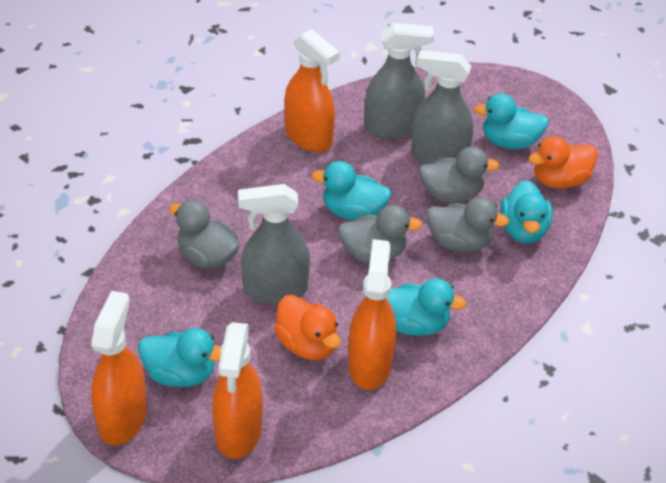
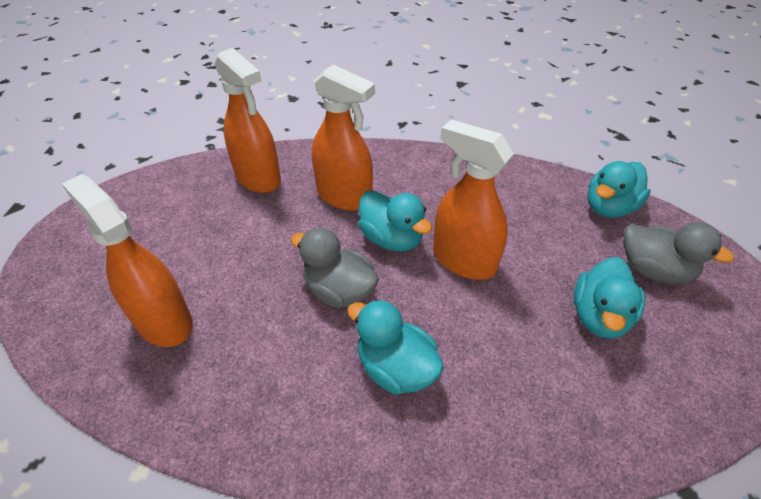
grey duck: 4 -> 2
grey spray bottle: 3 -> 0
orange duck: 2 -> 0
turquoise duck: 5 -> 4

